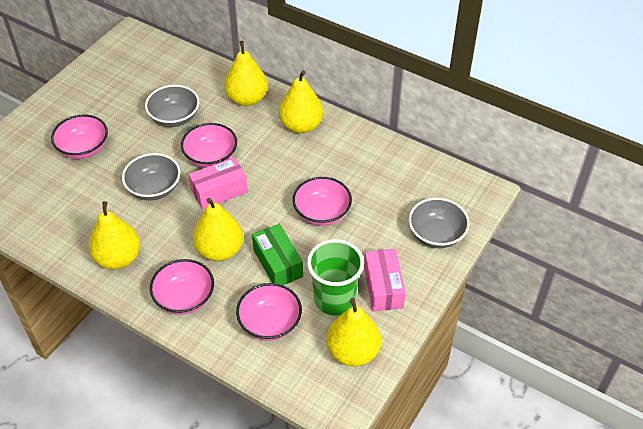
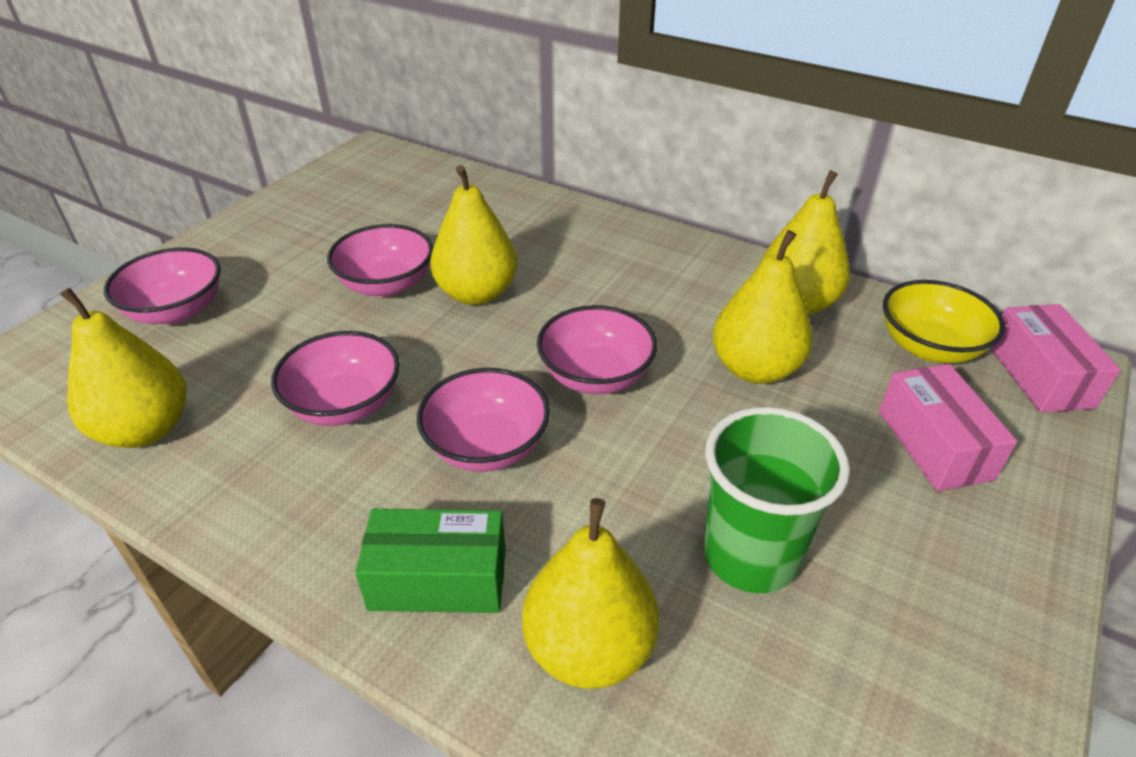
grey bowl: 3 -> 0
yellow bowl: 0 -> 1

